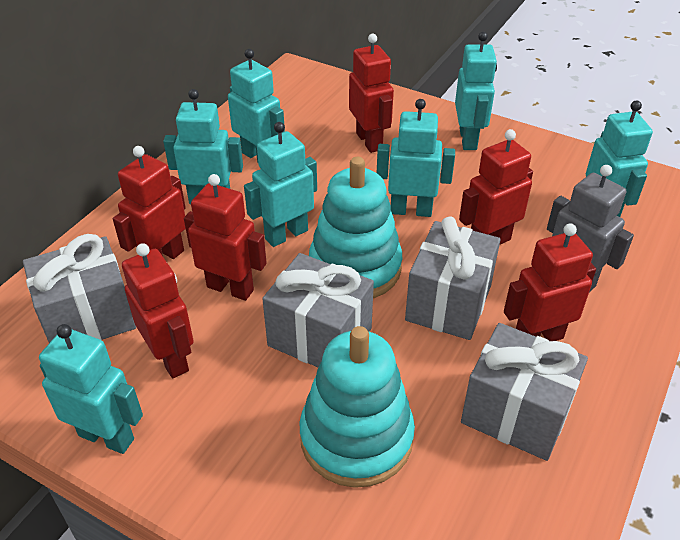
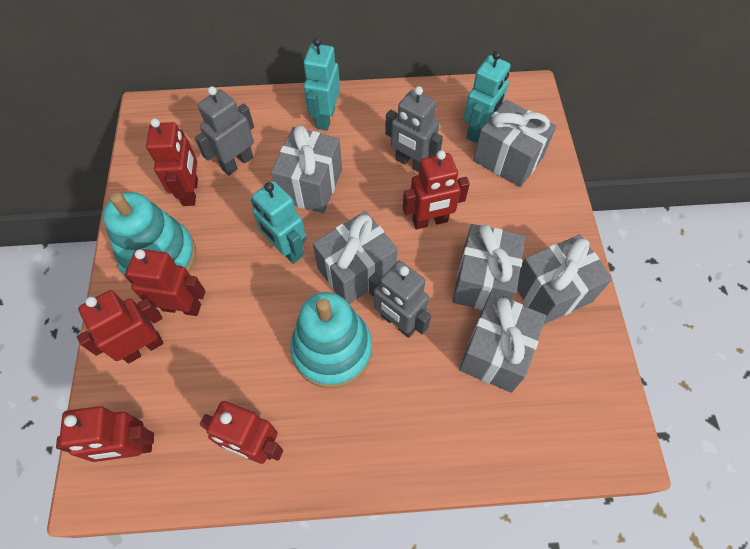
grey gift: 4 -> 6
grey robot: 1 -> 3
turquoise robot: 7 -> 3

